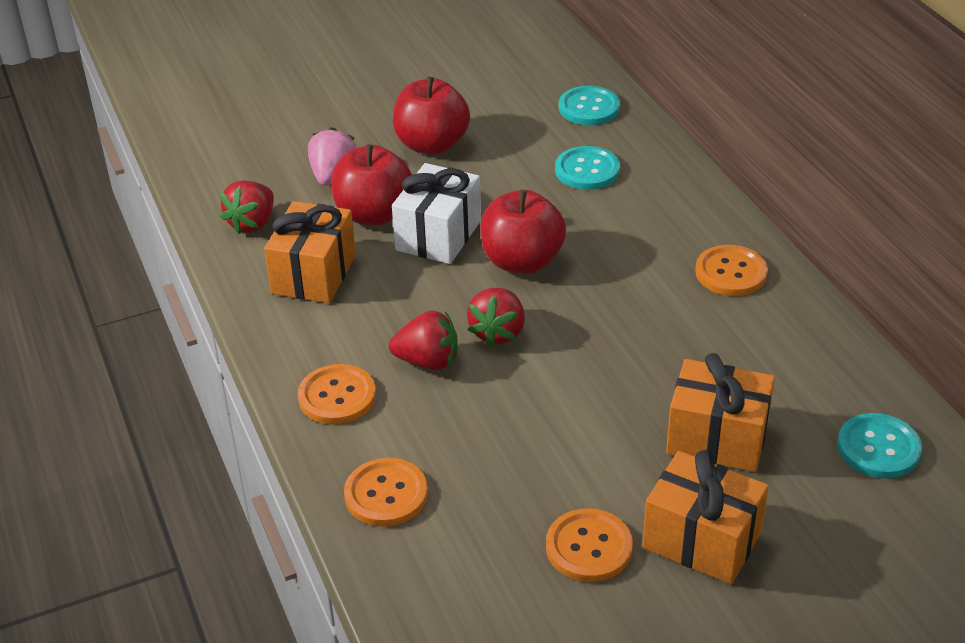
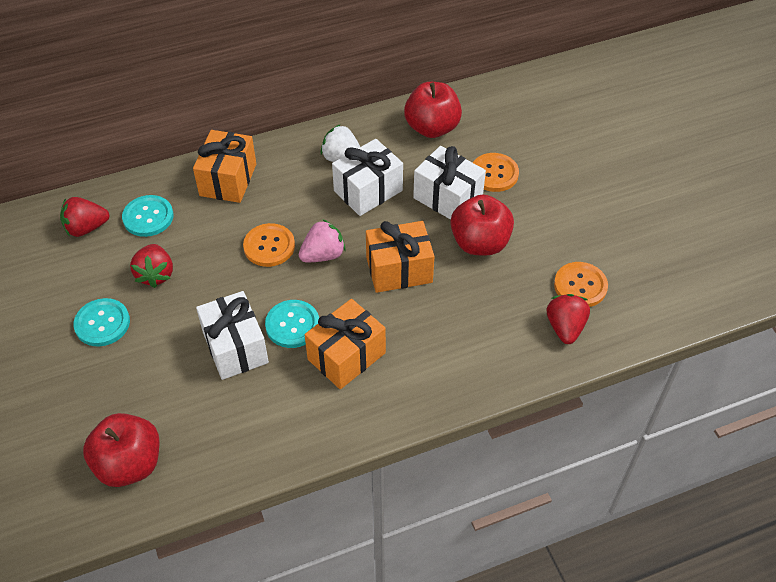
orange button: 4 -> 3
white gift: 1 -> 3
white strawberry: 0 -> 1

